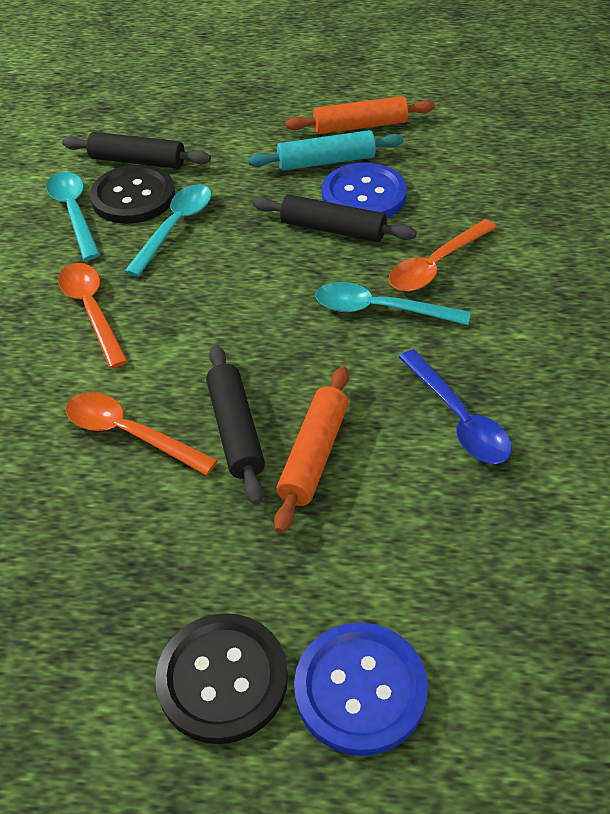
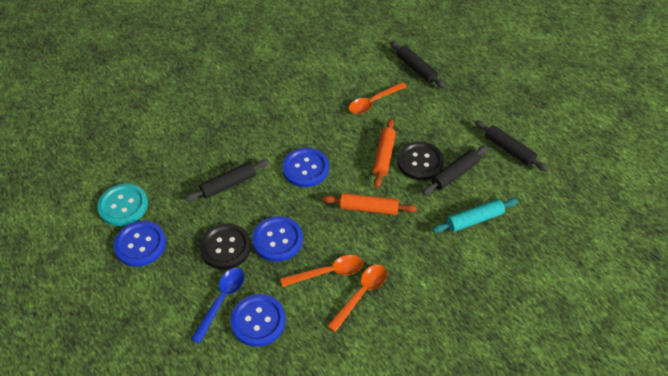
black rolling pin: 3 -> 4
blue button: 2 -> 4
turquoise button: 0 -> 1
turquoise spoon: 3 -> 0

